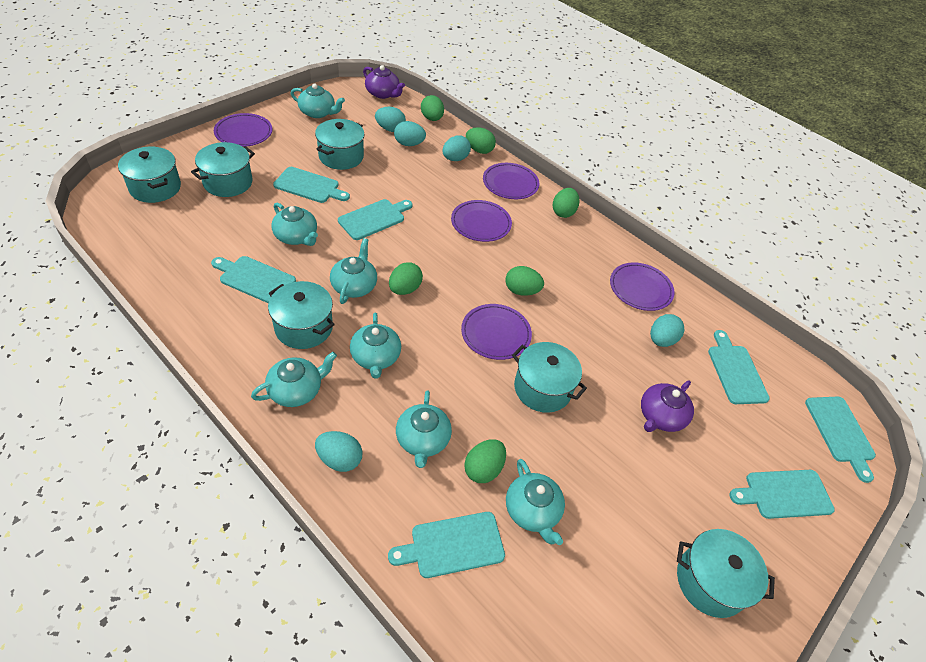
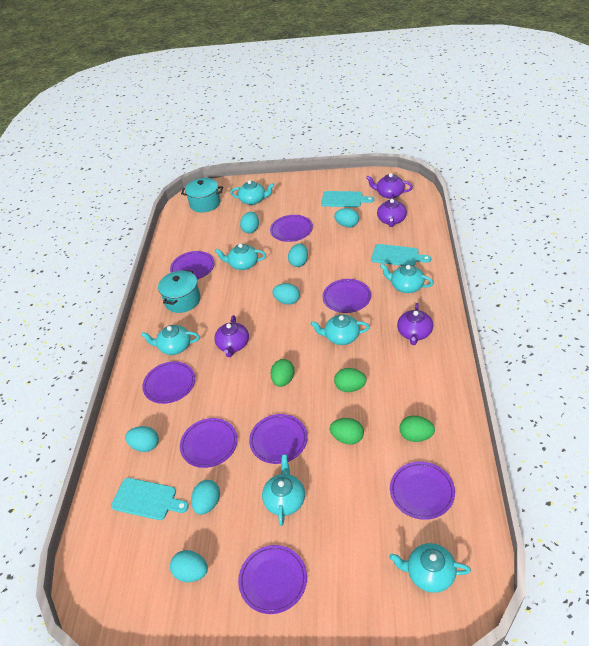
green egg: 6 -> 4
purple plate: 5 -> 8
purple teapot: 2 -> 4
turquoise cutting board: 7 -> 3
turquoise egg: 5 -> 7
turquoise pot: 6 -> 2

